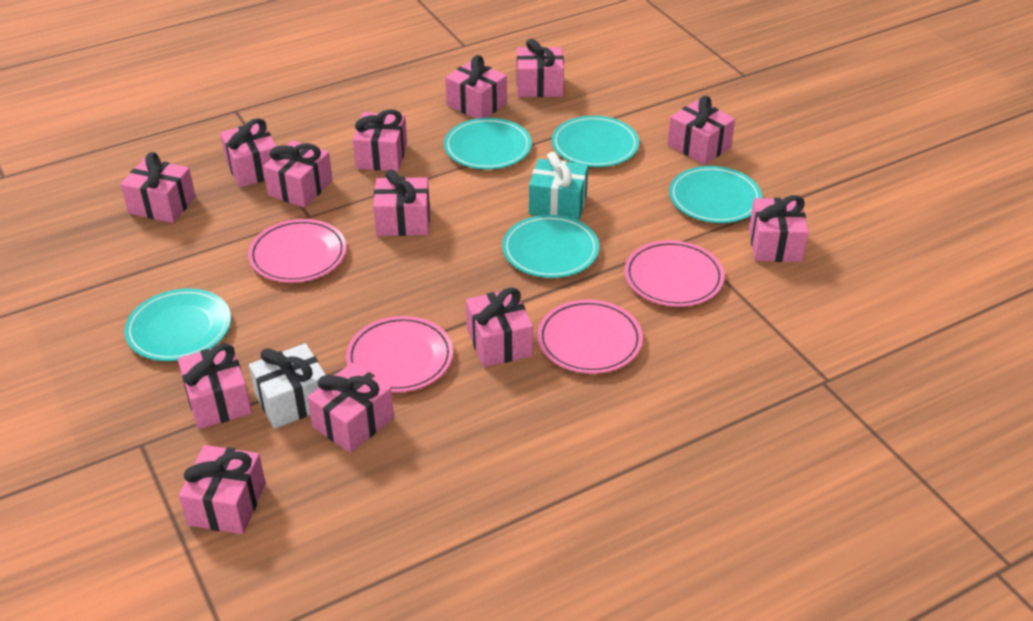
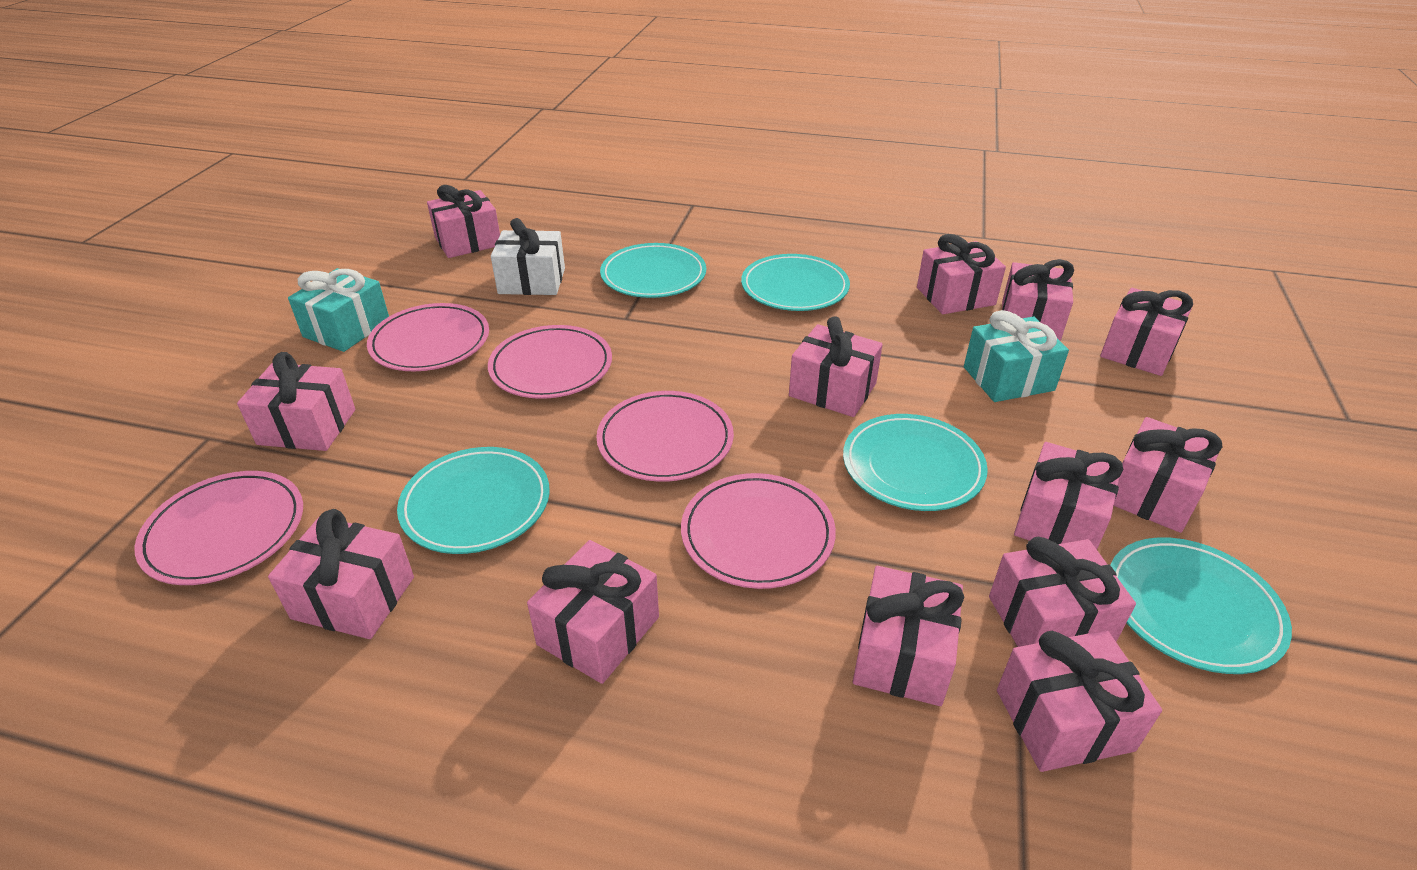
pink plate: 4 -> 5
turquoise gift: 1 -> 2

